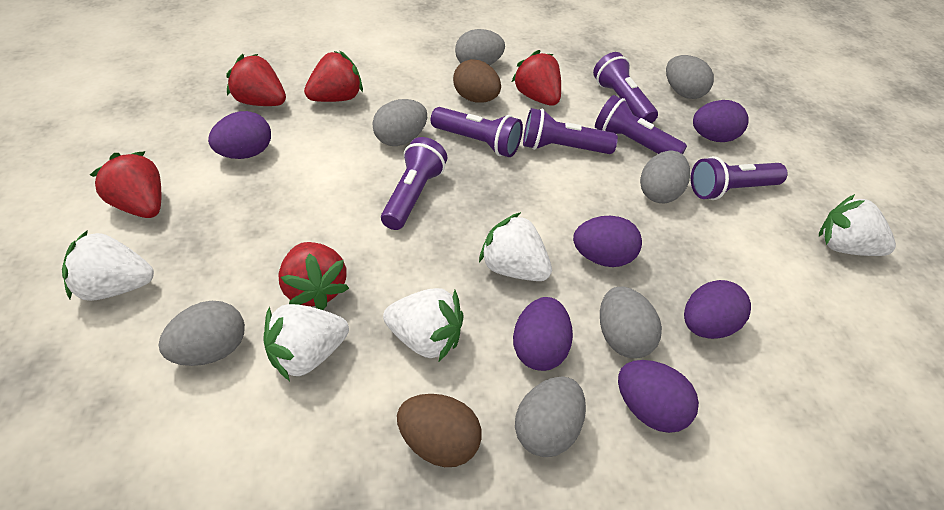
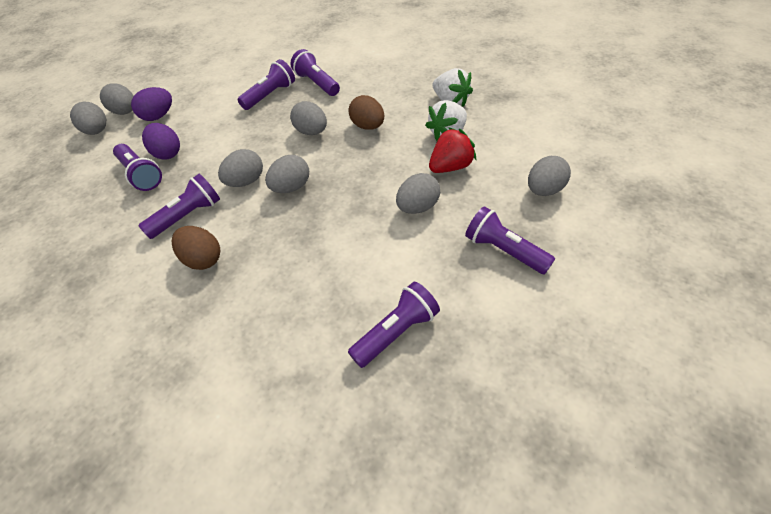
purple egg: 6 -> 2
red strawberry: 5 -> 1
white strawberry: 5 -> 2

